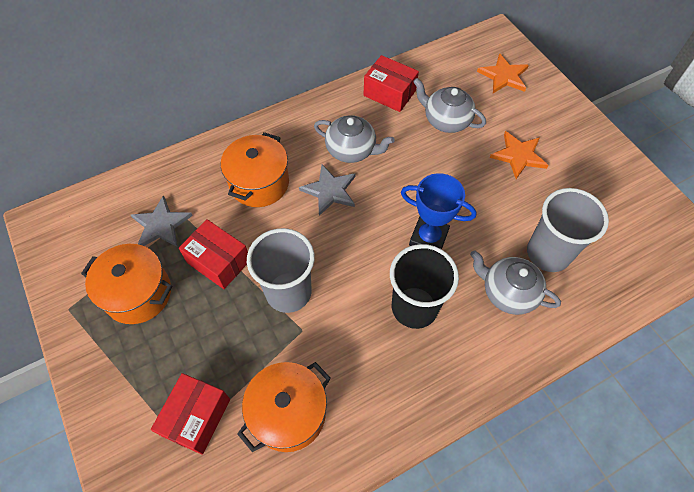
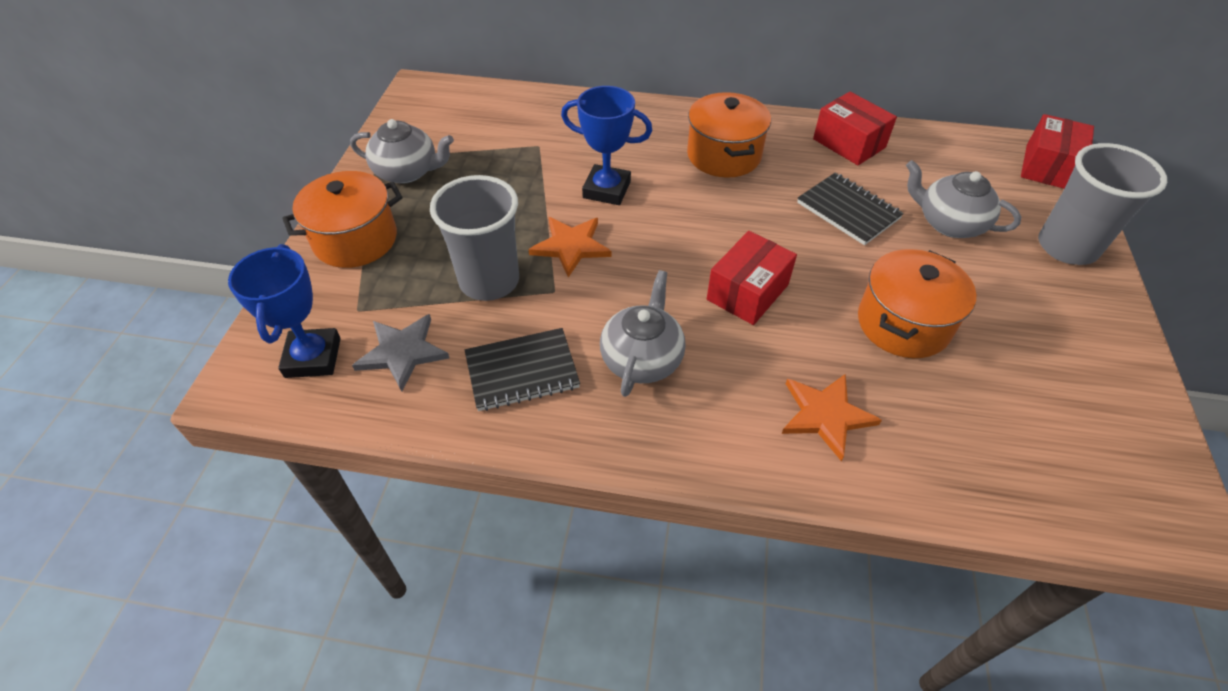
black cup: 1 -> 0
black notebook: 0 -> 2
blue trophy: 1 -> 2
grey star: 2 -> 1

